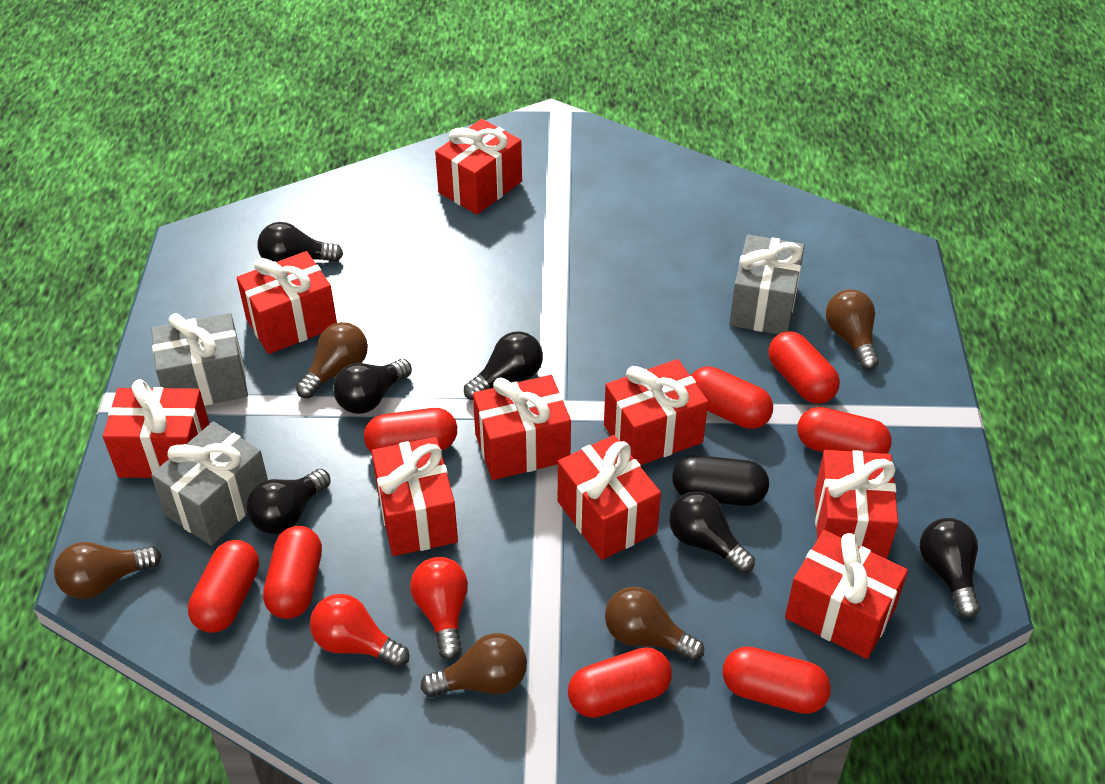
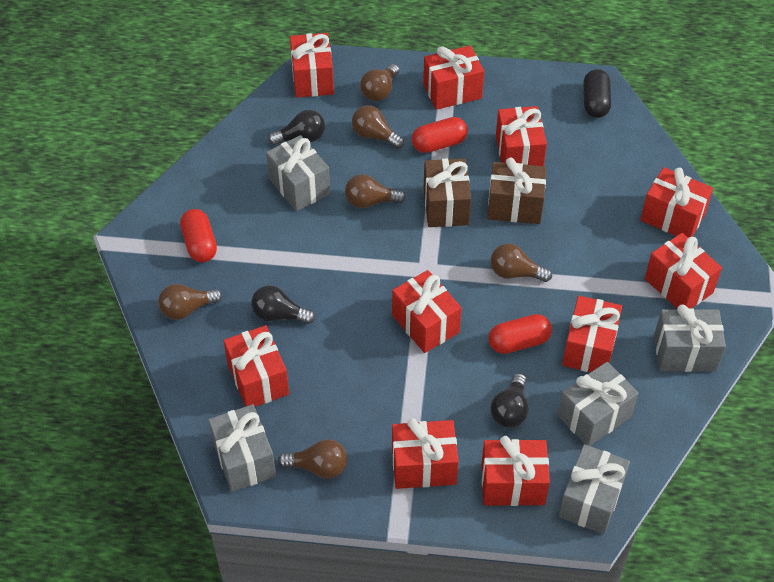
black light bulb: 6 -> 3
brown gift: 0 -> 2
brown light bulb: 5 -> 6
grey gift: 3 -> 5
red capsule: 8 -> 3
red gift: 9 -> 10
red light bulb: 2 -> 0

